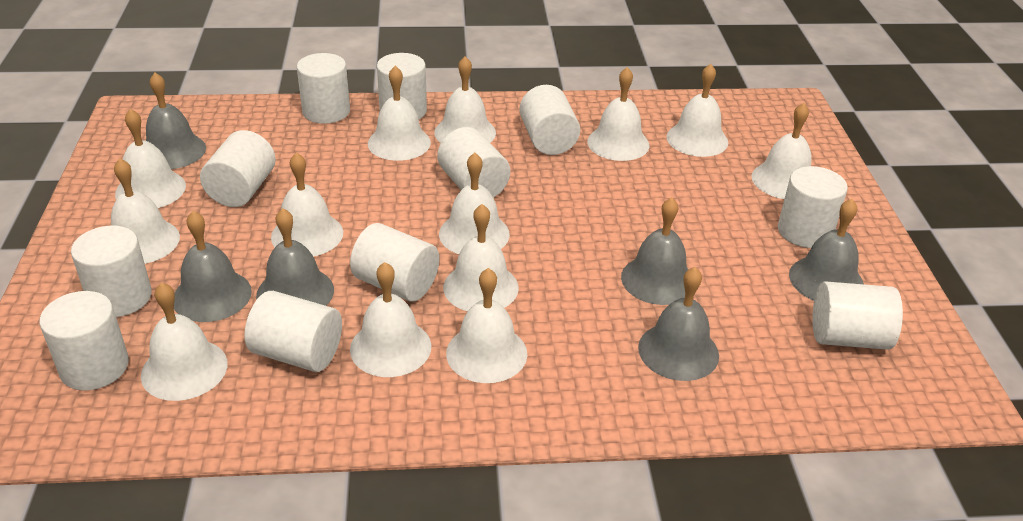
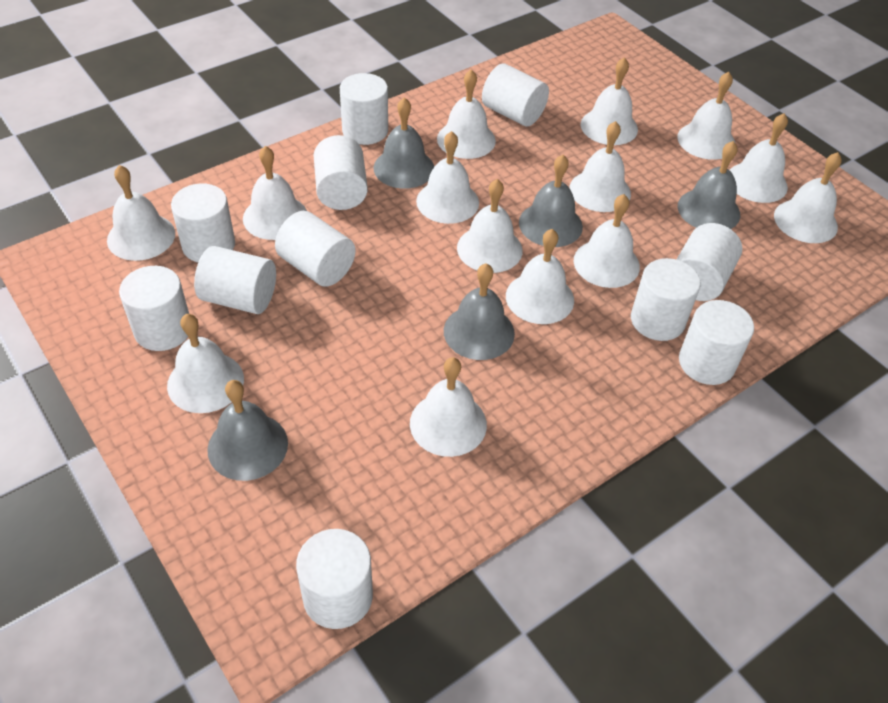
grey bell: 6 -> 5
white bell: 13 -> 14

